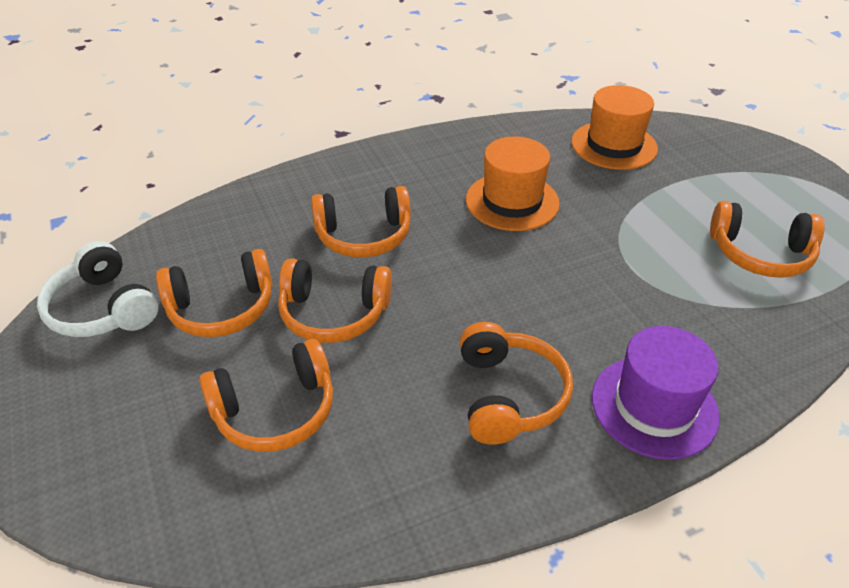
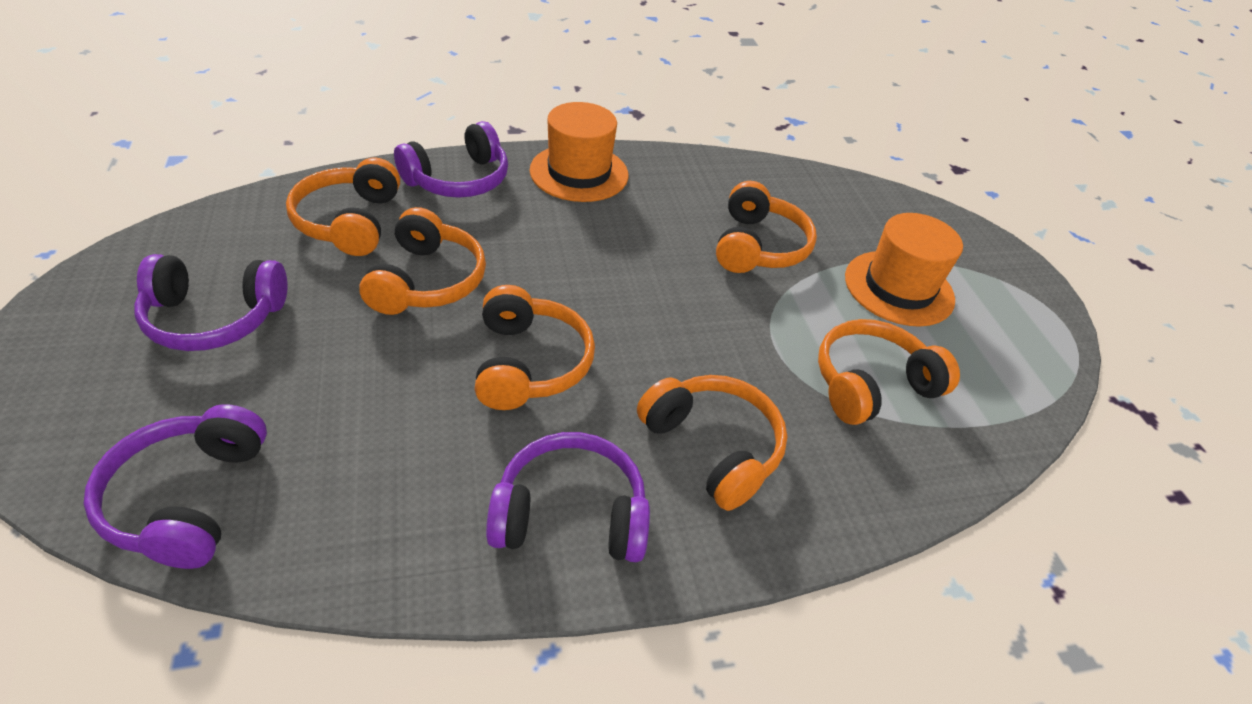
purple hat: 1 -> 0
purple headphones: 0 -> 4
white headphones: 1 -> 0

